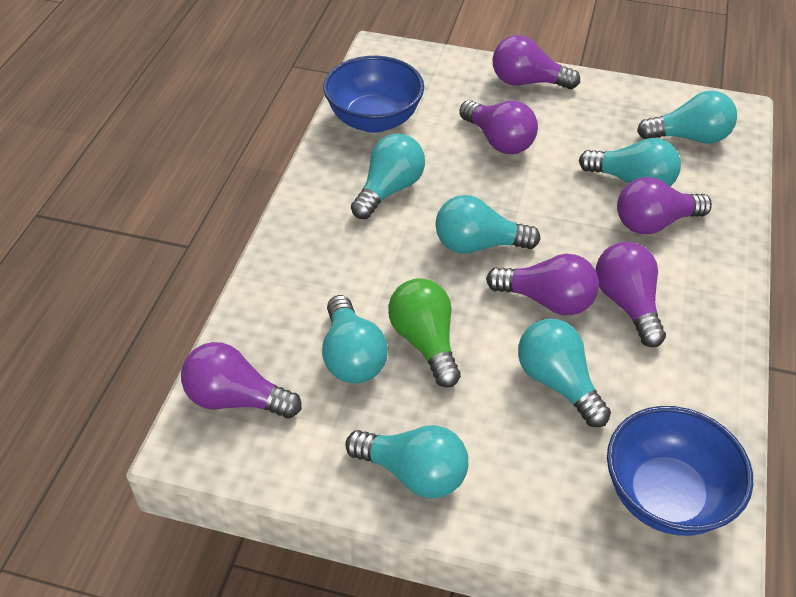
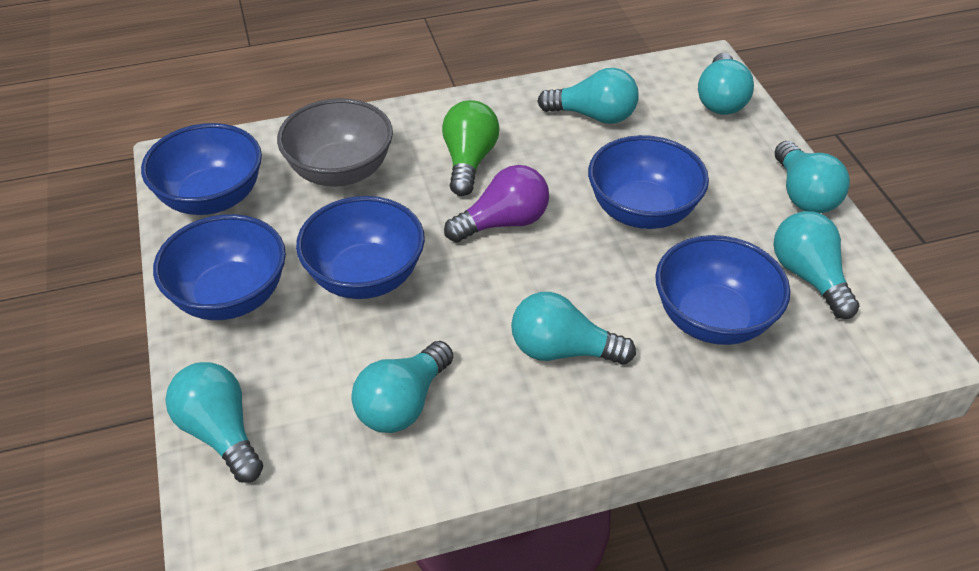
blue bowl: 2 -> 5
grey bowl: 0 -> 1
purple light bulb: 6 -> 1

